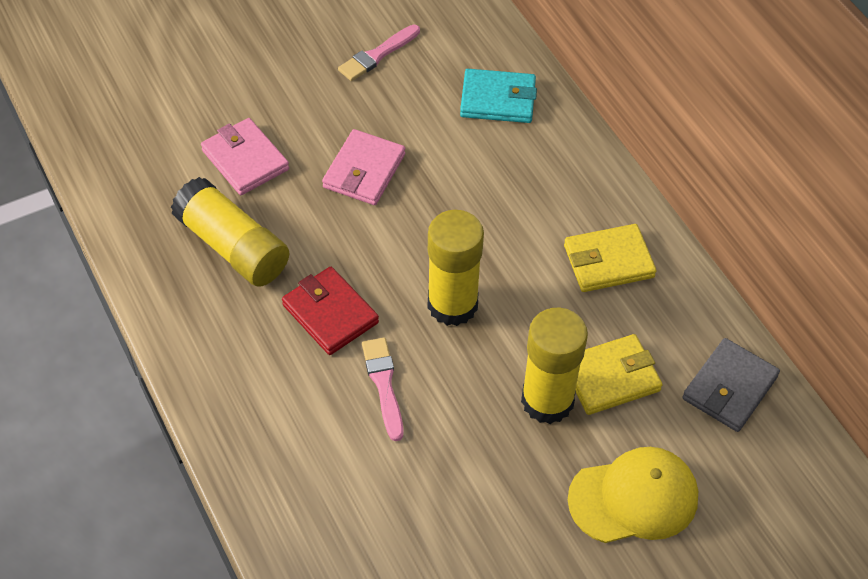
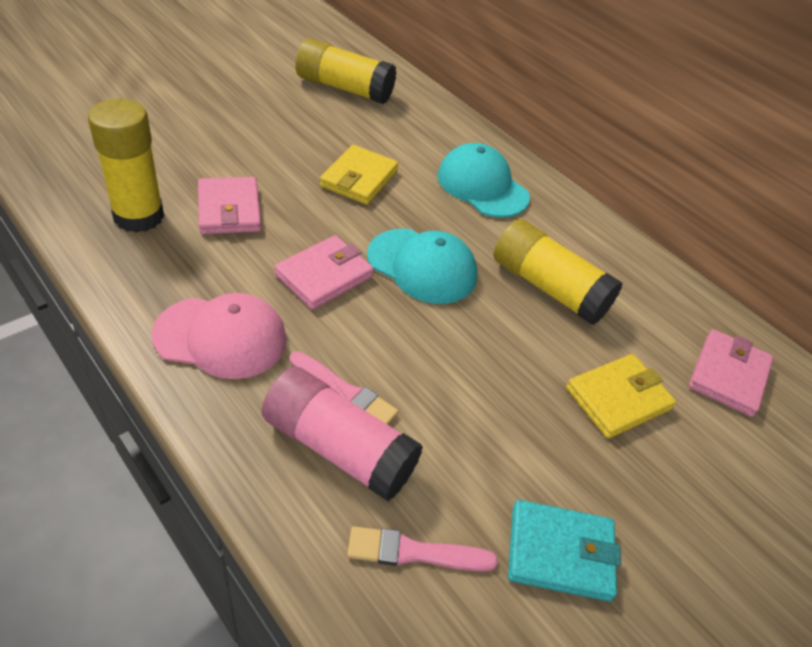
grey wallet: 1 -> 0
pink cap: 0 -> 1
pink glue stick: 0 -> 1
pink wallet: 2 -> 3
red wallet: 1 -> 0
turquoise cap: 0 -> 2
yellow cap: 1 -> 0

